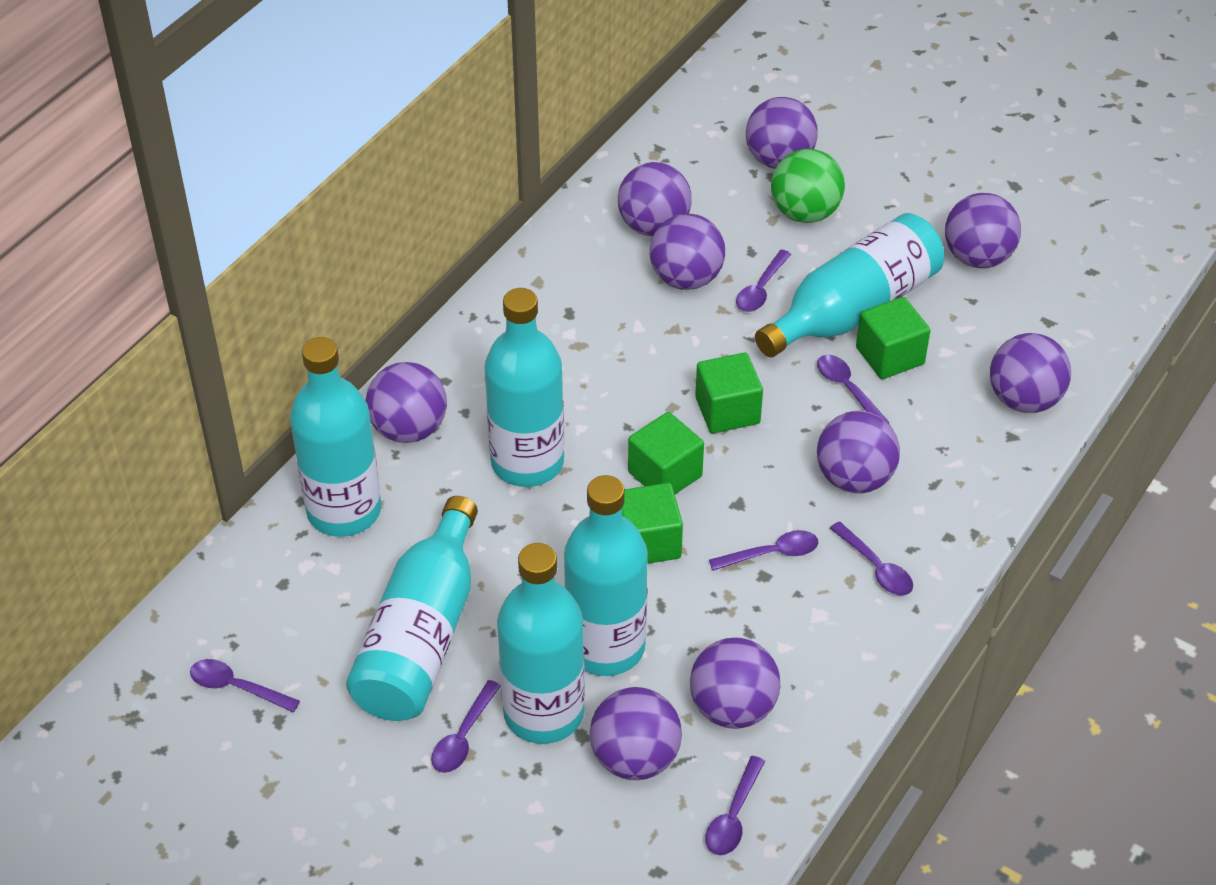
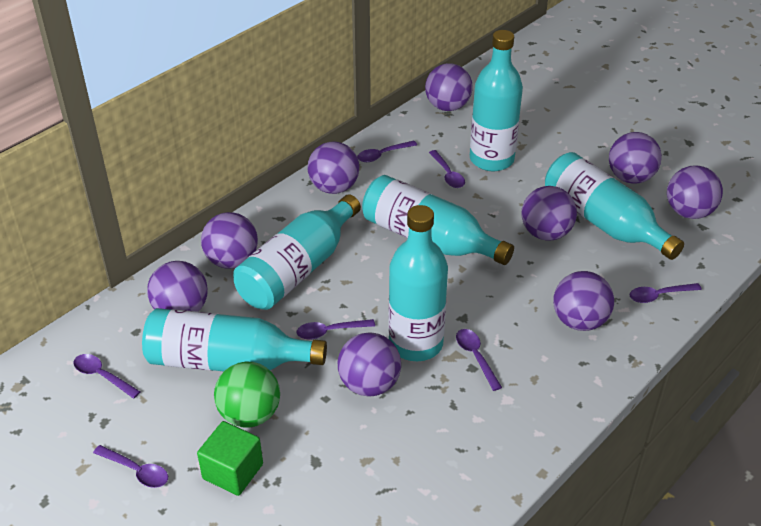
green cube: 4 -> 1

